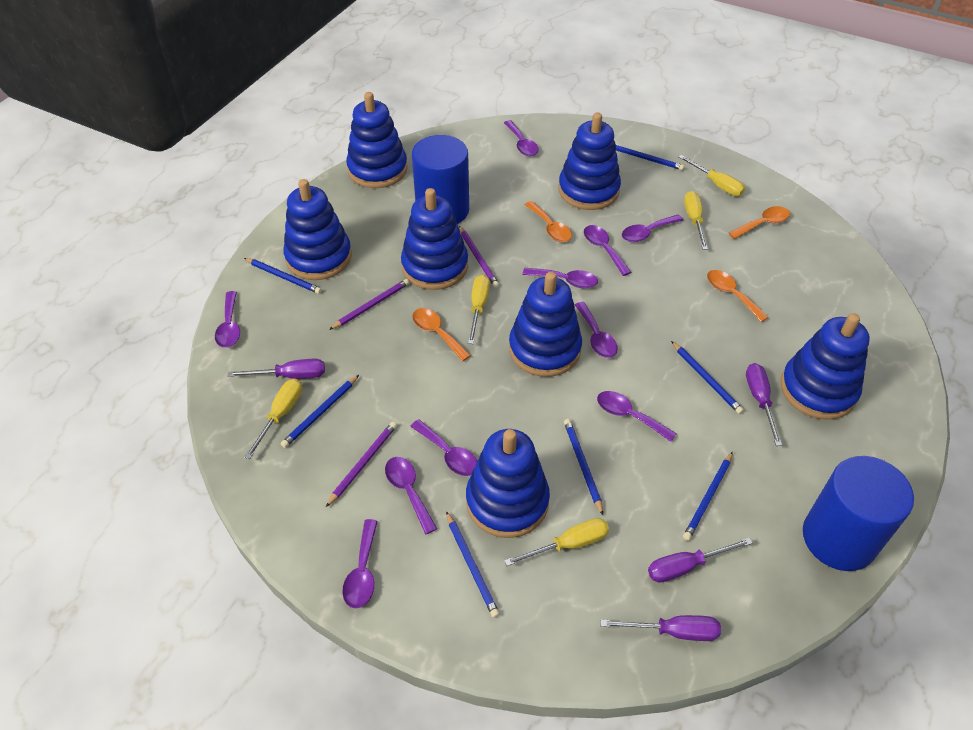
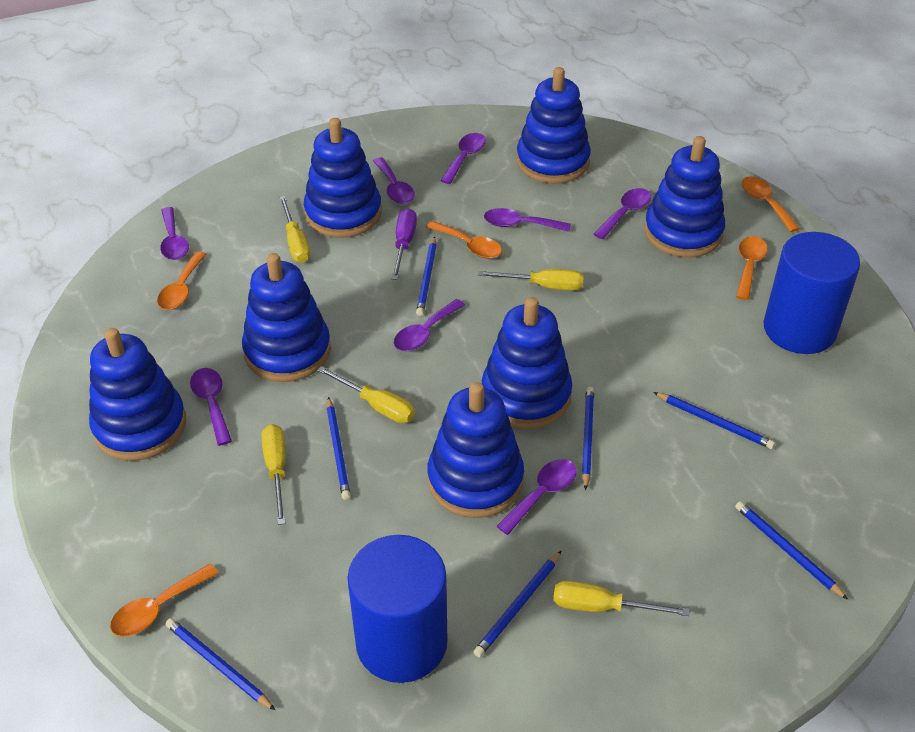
orange spoon: 4 -> 5
purple pencil: 3 -> 0
purple screwdriver: 4 -> 1
purple spoon: 10 -> 8

